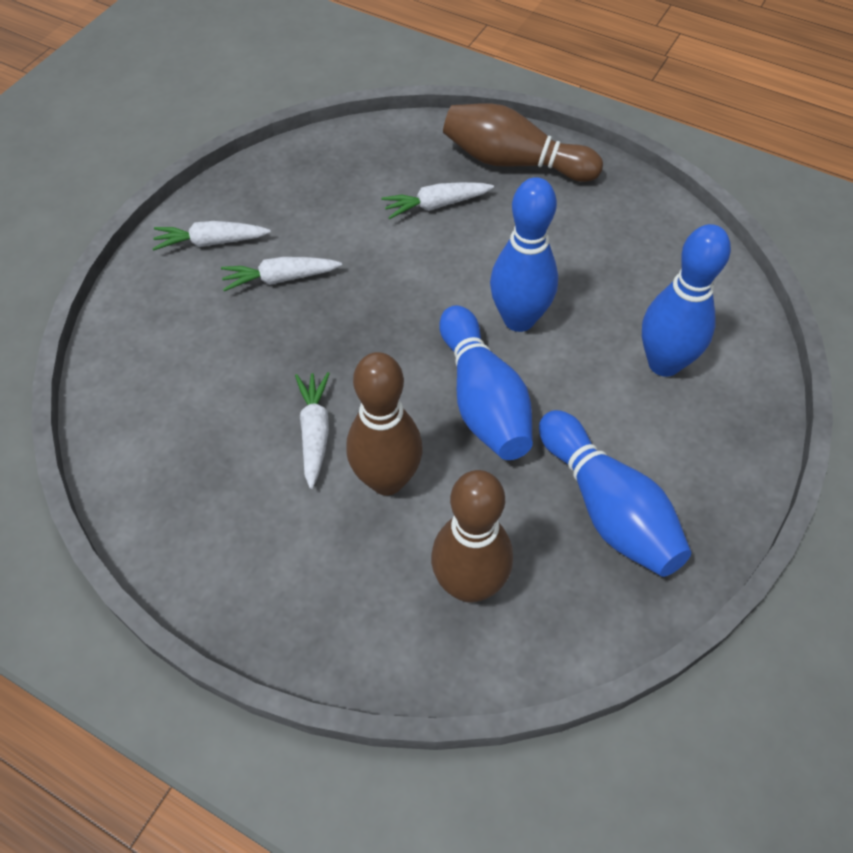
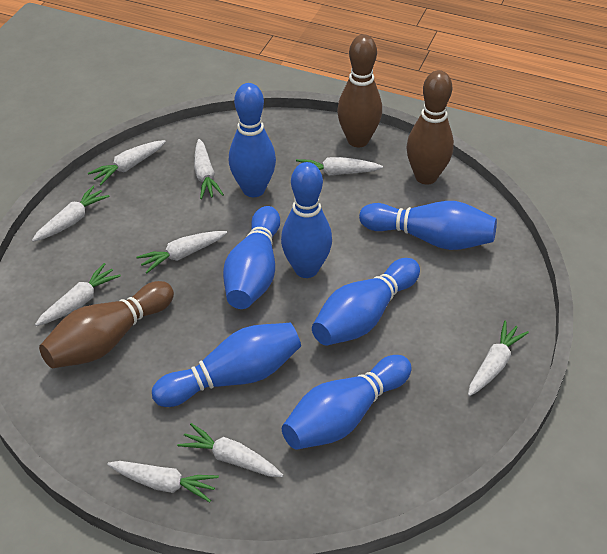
blue bowling pin: 4 -> 7
white carrot: 4 -> 9

